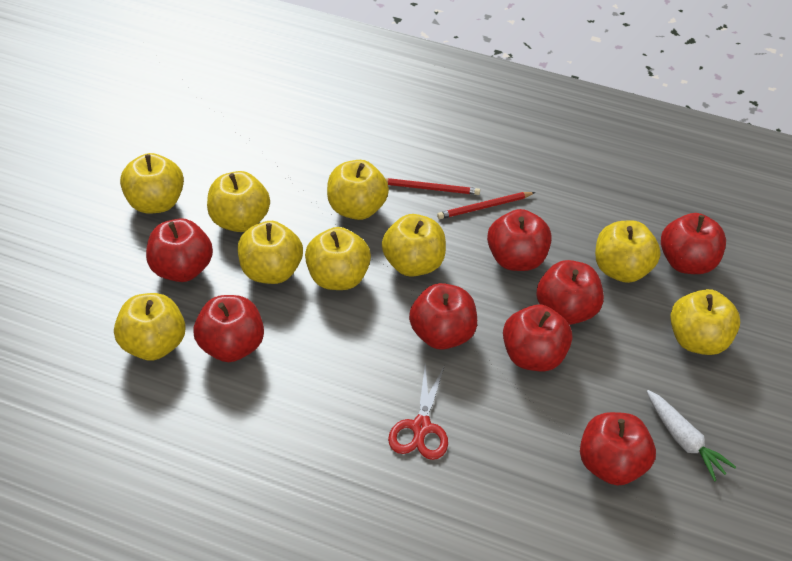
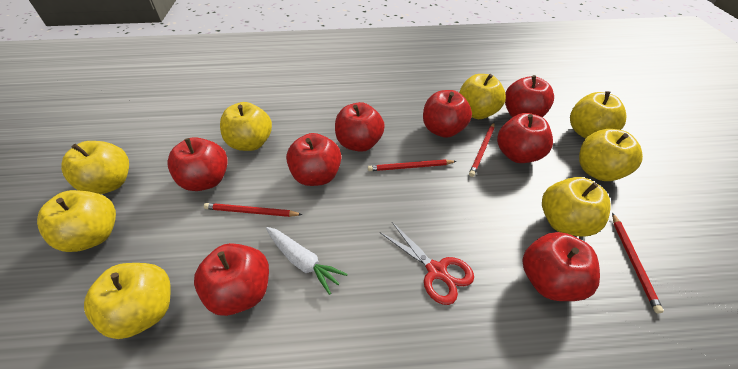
red pencil: 2 -> 4
yellow apple: 9 -> 8

